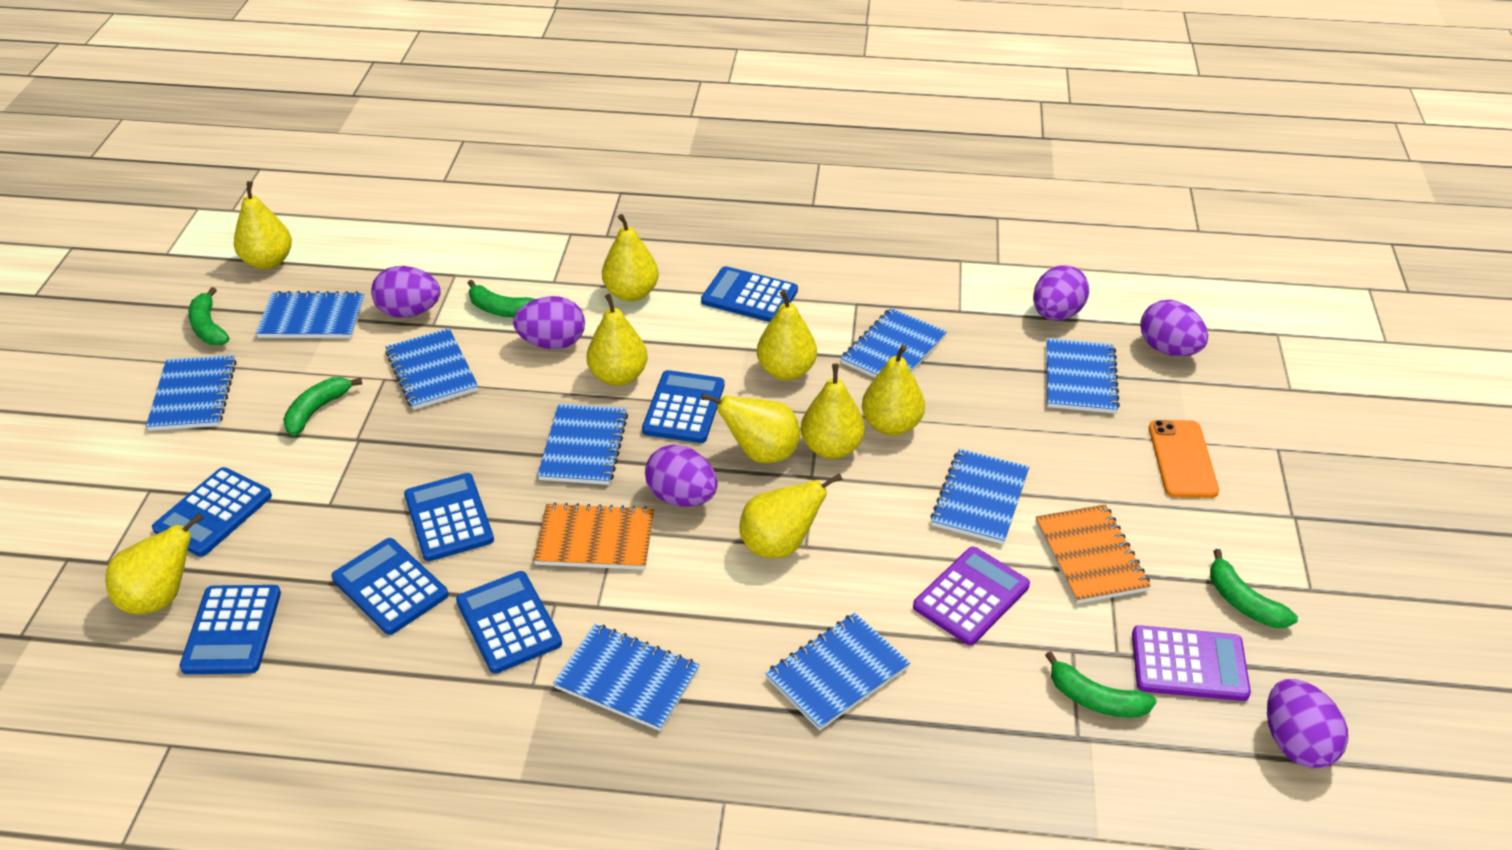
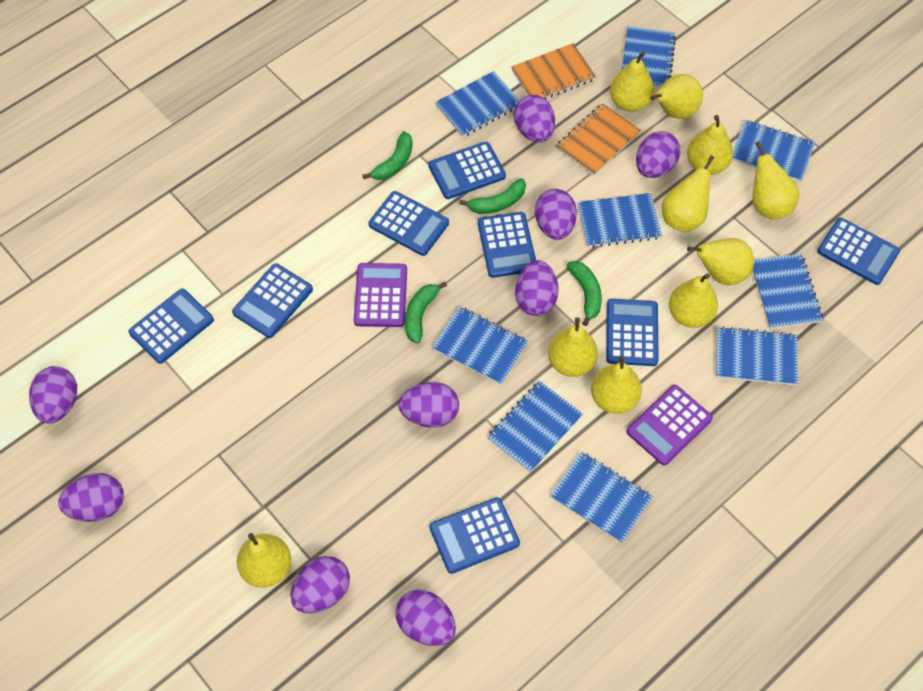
blue calculator: 7 -> 8
green banana: 5 -> 4
orange phone: 1 -> 0
purple egg: 6 -> 9
yellow pear: 9 -> 10

